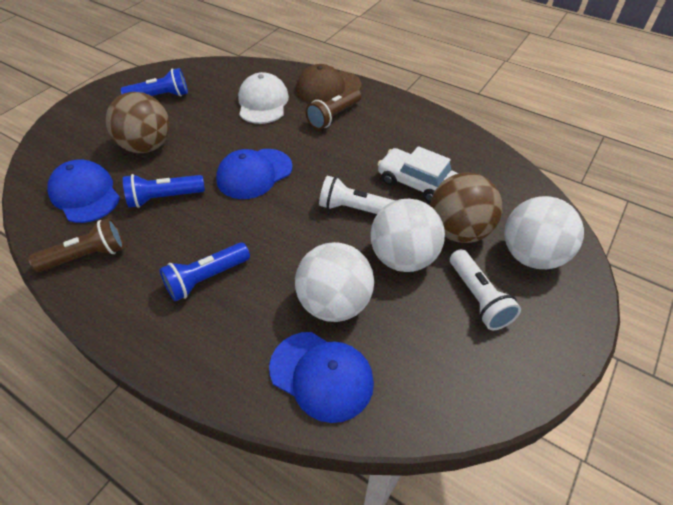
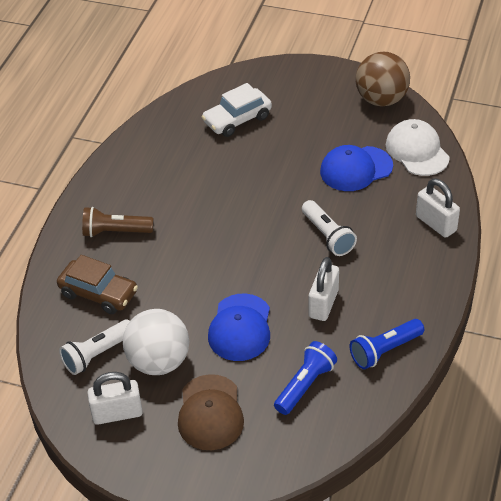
blue cap: 3 -> 2
blue flashlight: 3 -> 2
brown ball: 2 -> 1
brown car: 0 -> 1
brown flashlight: 2 -> 1
white ball: 3 -> 1
white padlock: 0 -> 3

